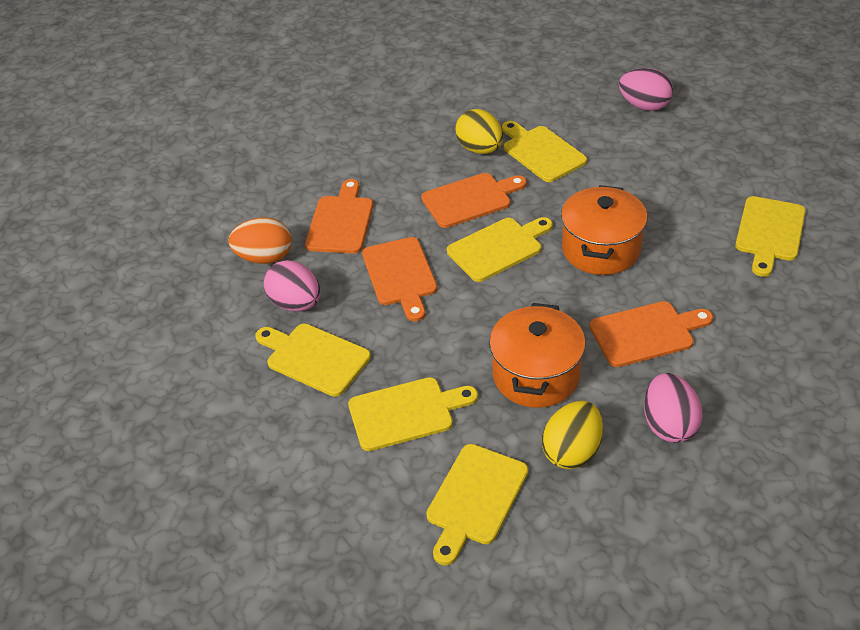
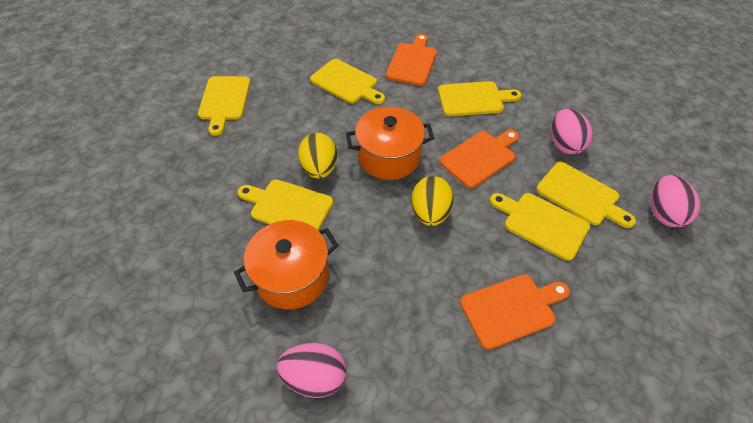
orange cutting board: 4 -> 3
orange egg: 1 -> 0

